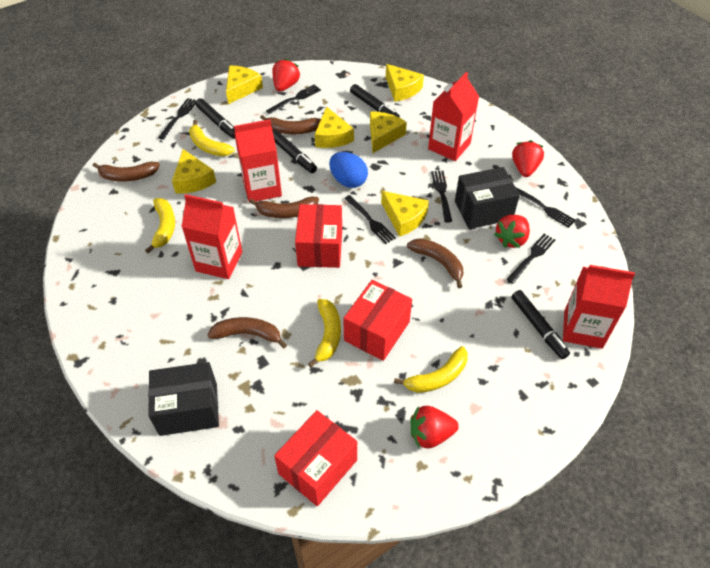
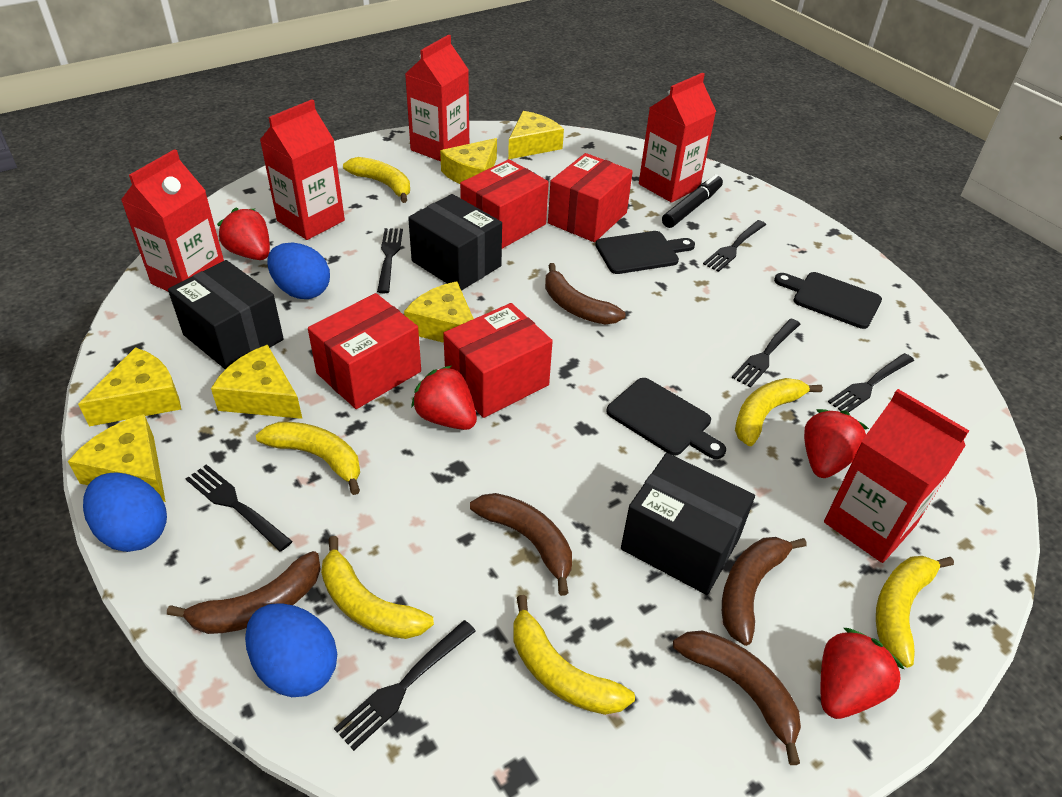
black box: 2 -> 3
black cutting board: 0 -> 3
black marker: 4 -> 1
blue egg: 1 -> 3
red box: 3 -> 4
red carton: 4 -> 5
yellow banana: 4 -> 6

